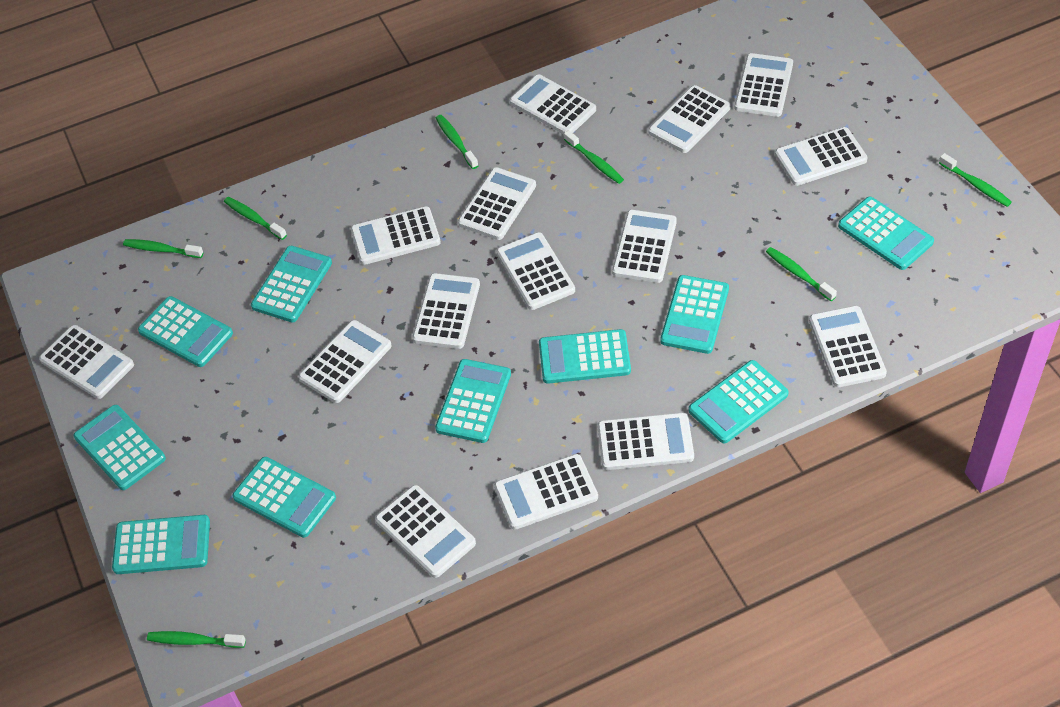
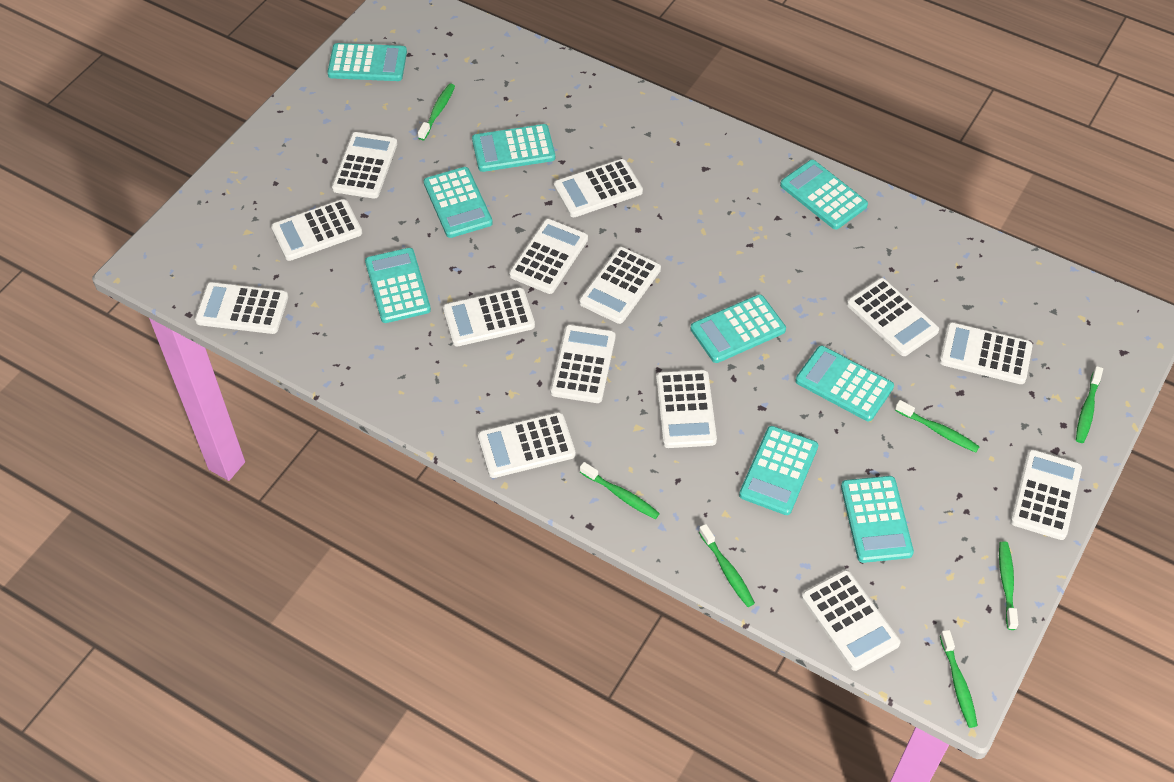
turquoise calculator: 10 -> 9
white calculator: 15 -> 14

